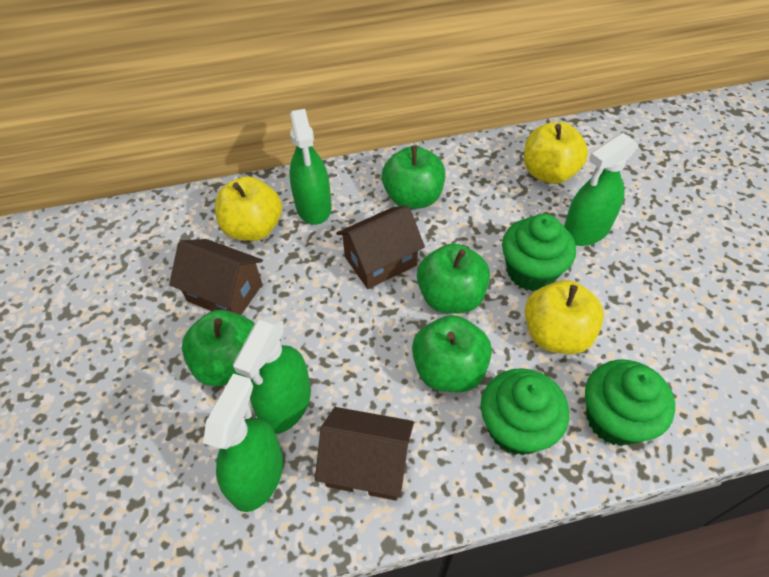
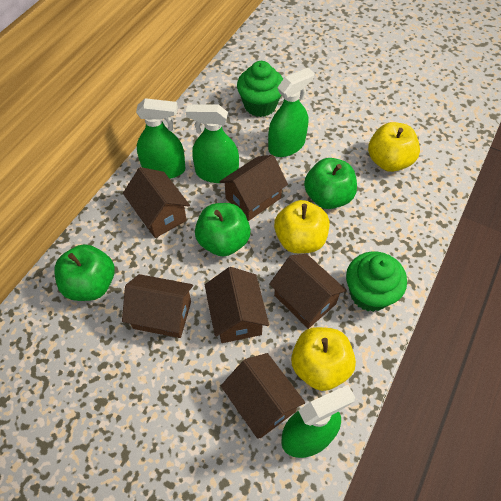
brown house: 3 -> 6
green apple: 4 -> 3
green cupcake: 3 -> 2

